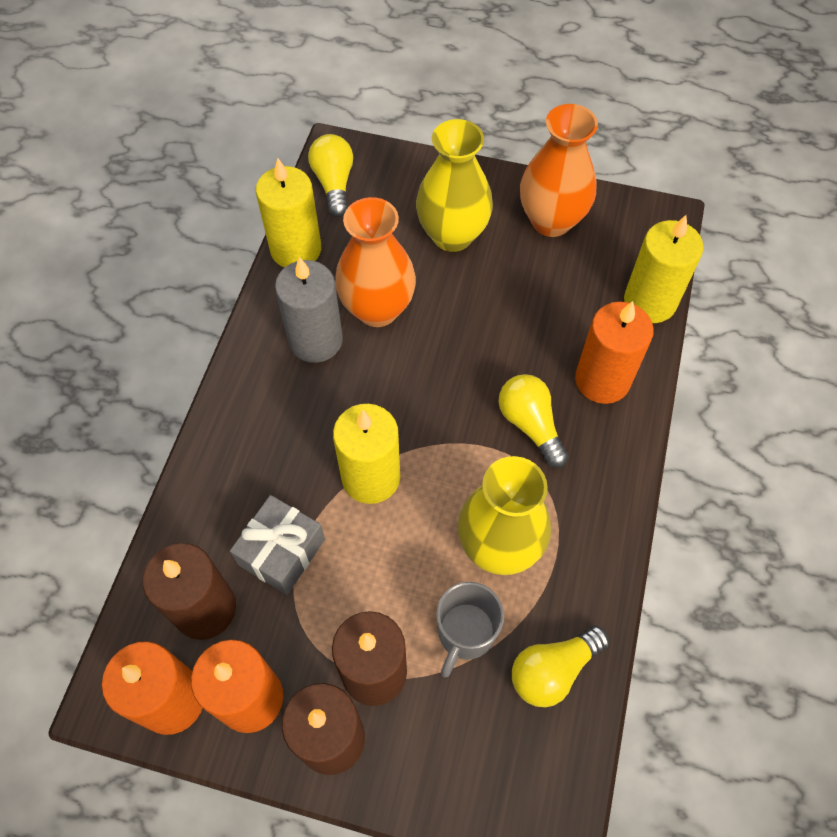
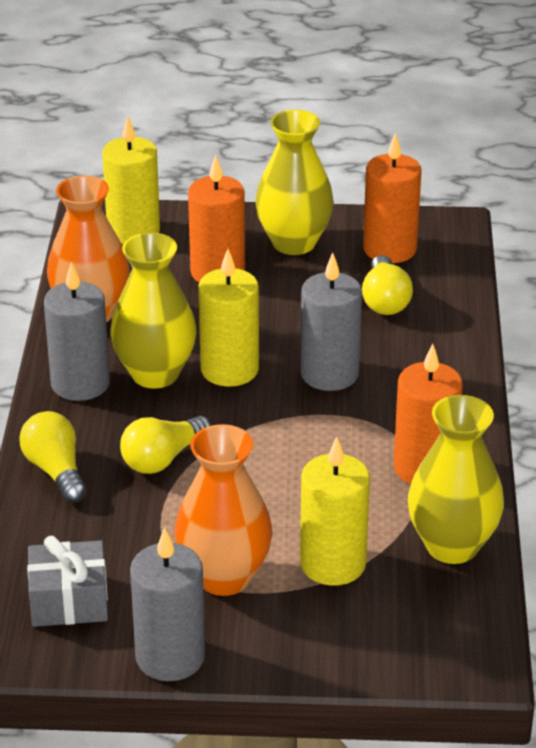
brown candle: 3 -> 0
grey candle: 1 -> 3
grey mug: 1 -> 0
yellow vase: 2 -> 3

